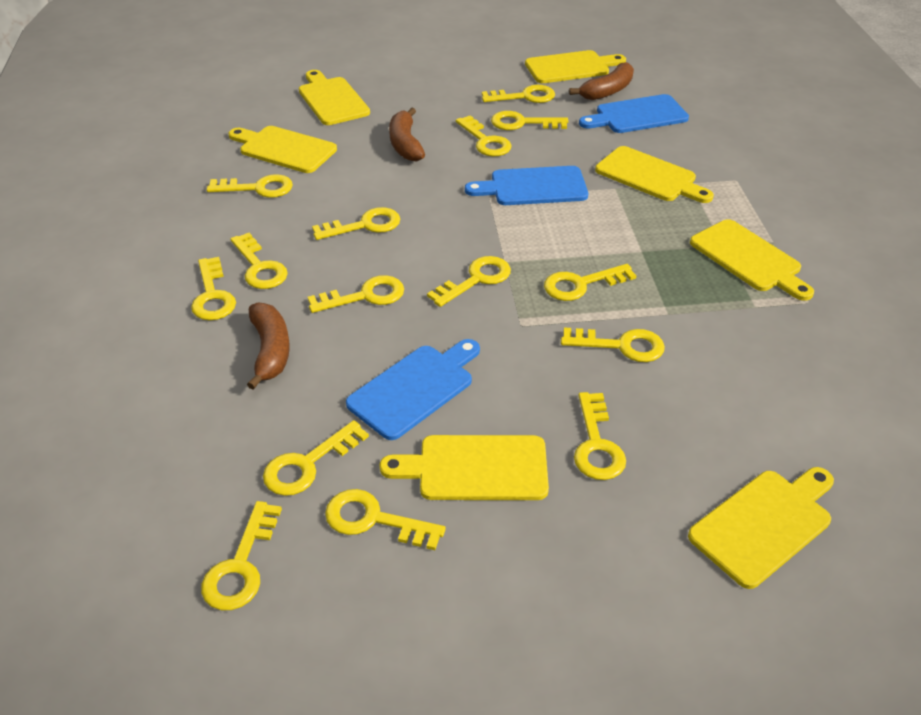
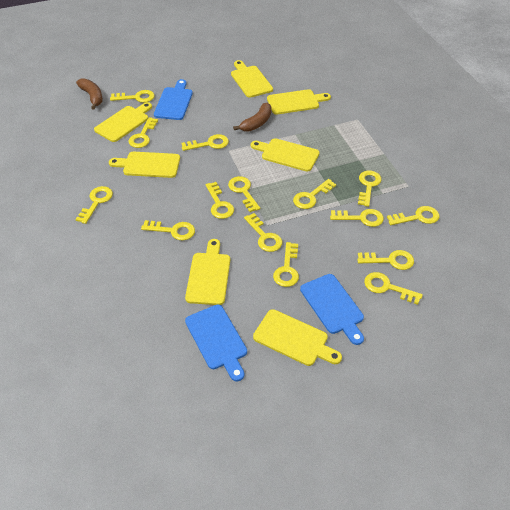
brown banana: 3 -> 2

